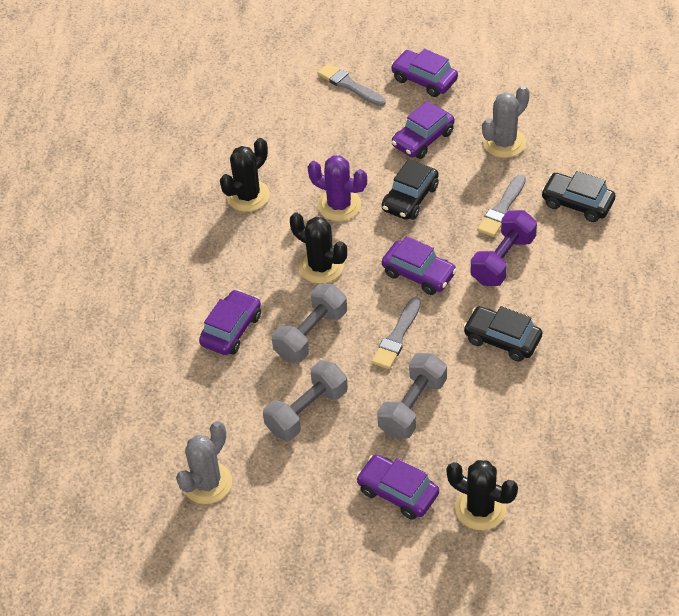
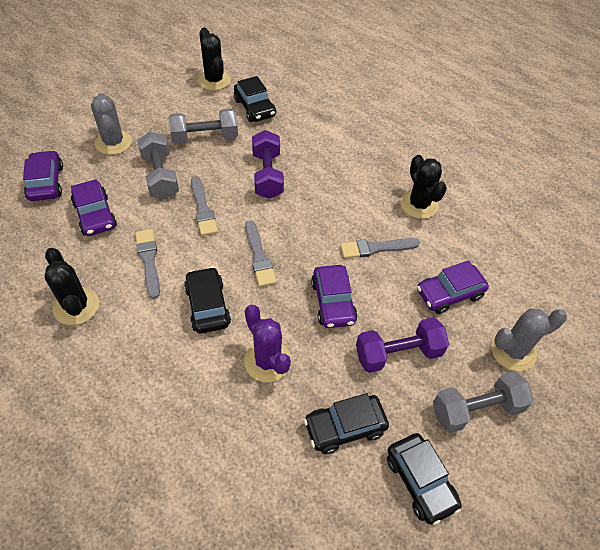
black car: 3 -> 4
grey brush: 3 -> 4
purple car: 5 -> 4
purple dumbbell: 1 -> 2

